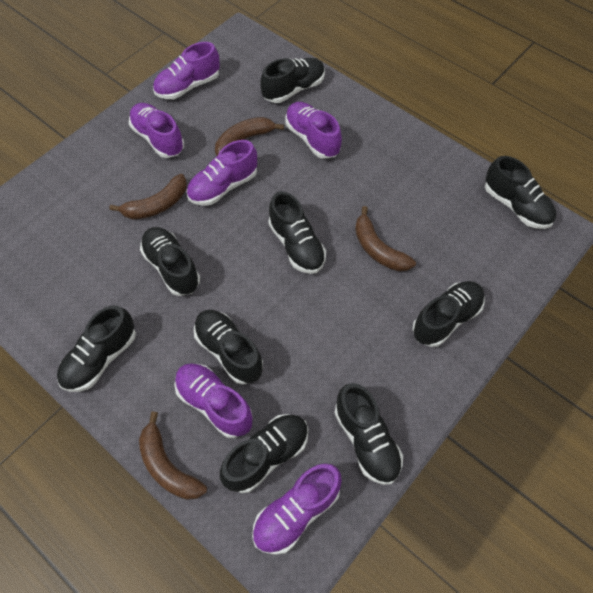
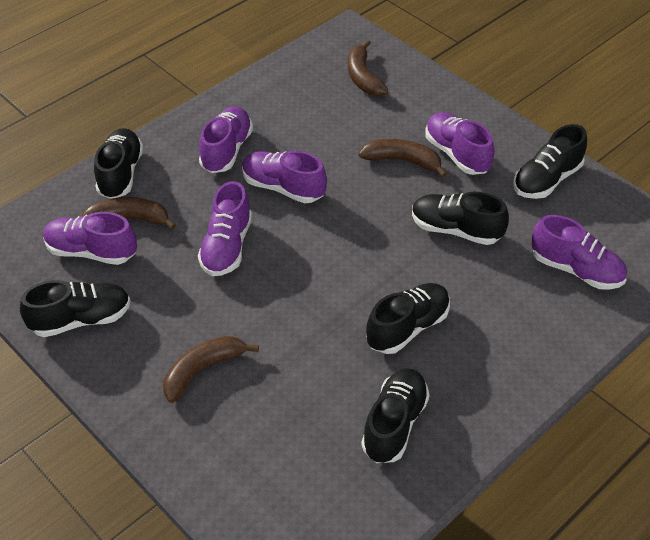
black shoe: 9 -> 6

